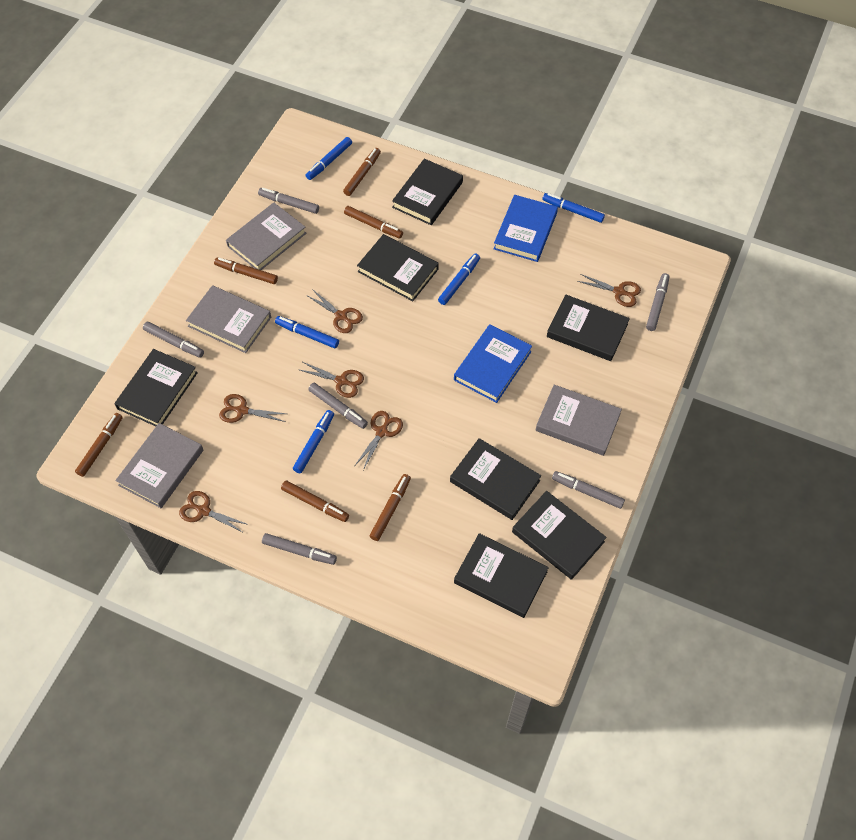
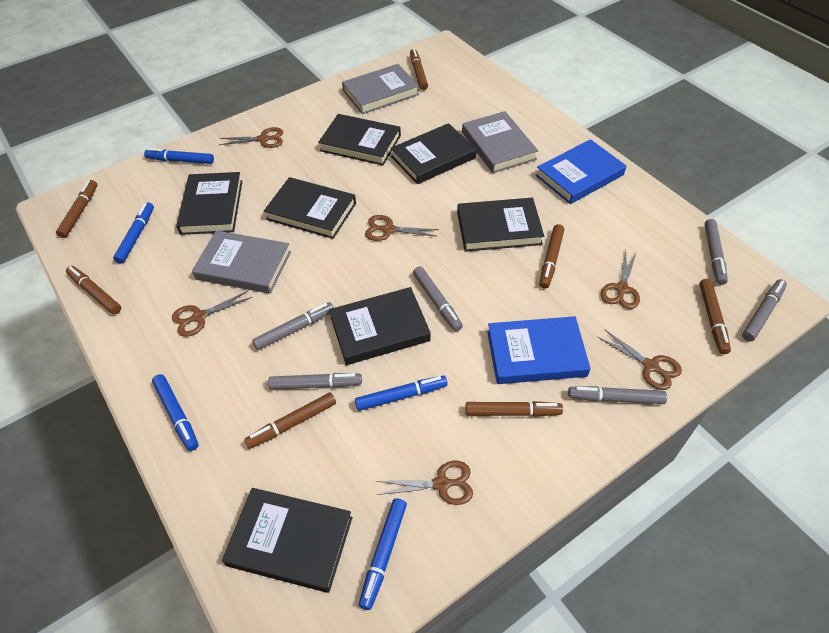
brown marker: 6 -> 7
grey book: 4 -> 3

